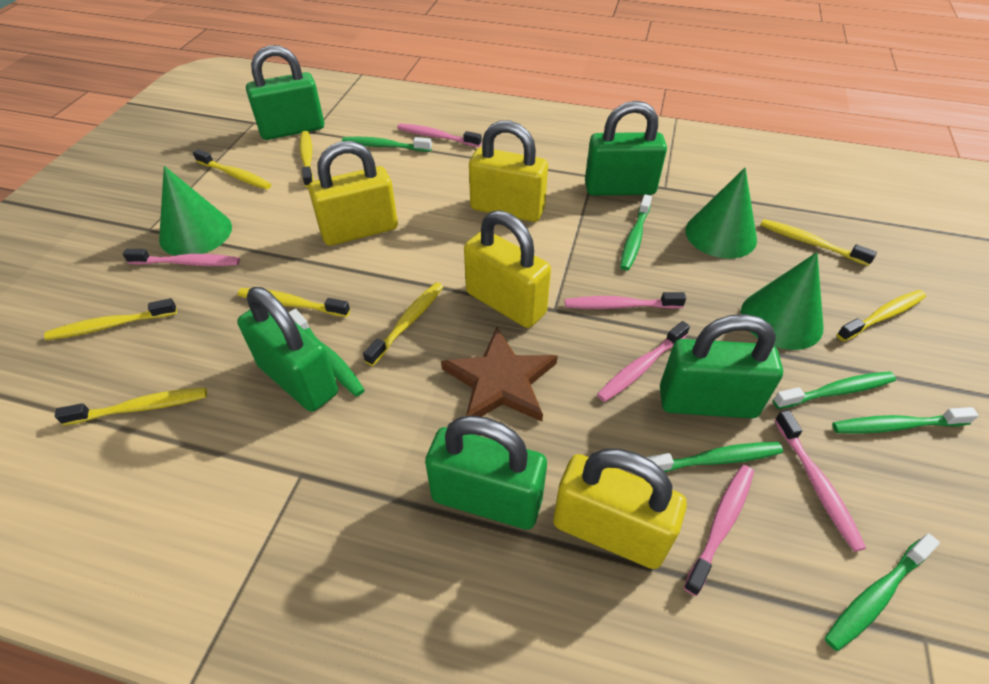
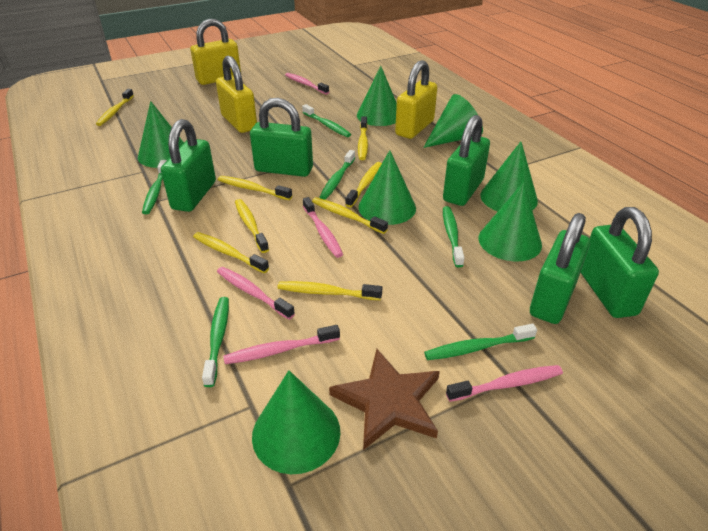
green cone: 3 -> 7
green toothbrush: 7 -> 6
pink toothbrush: 6 -> 5
yellow padlock: 4 -> 3

